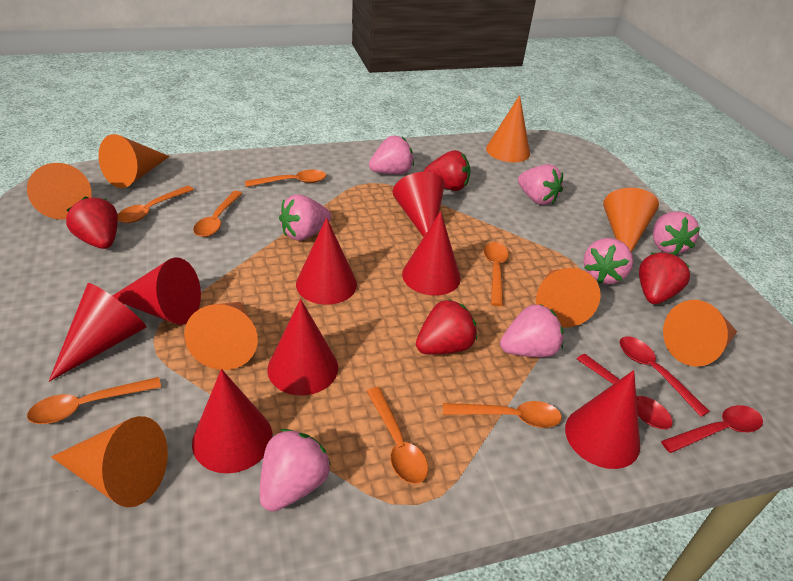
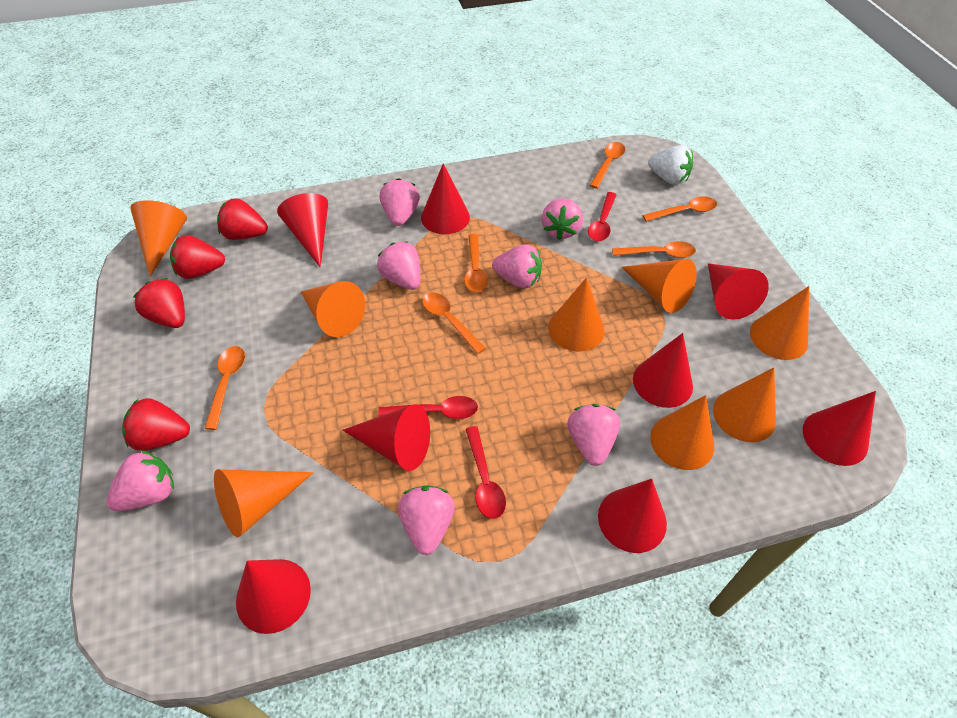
orange spoon: 7 -> 6
white strawberry: 0 -> 1

